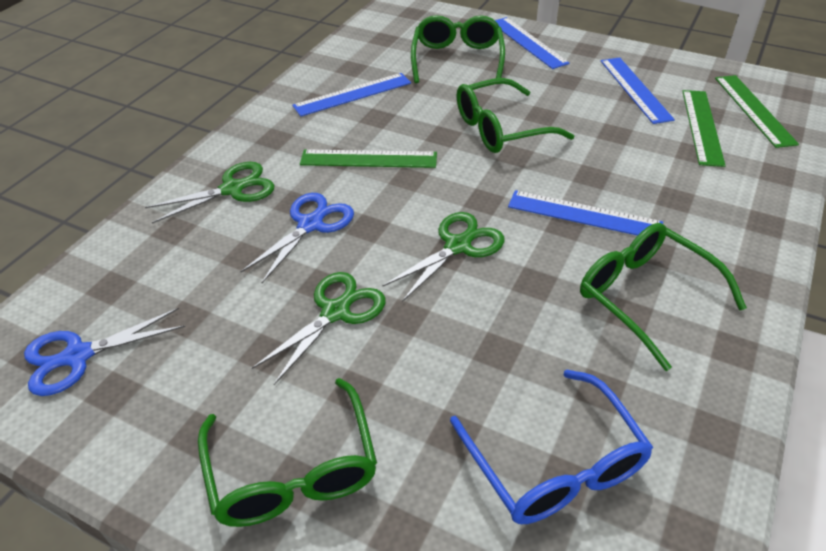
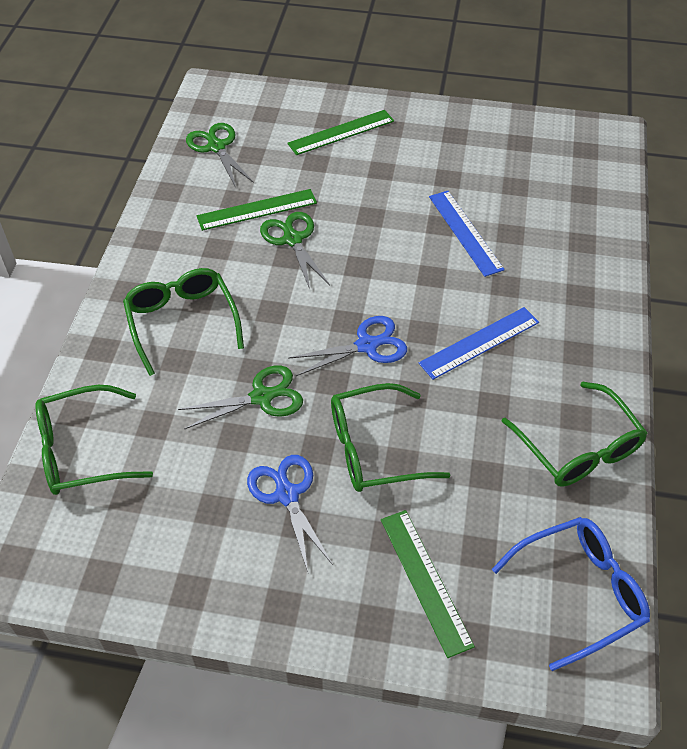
blue ruler: 4 -> 2

